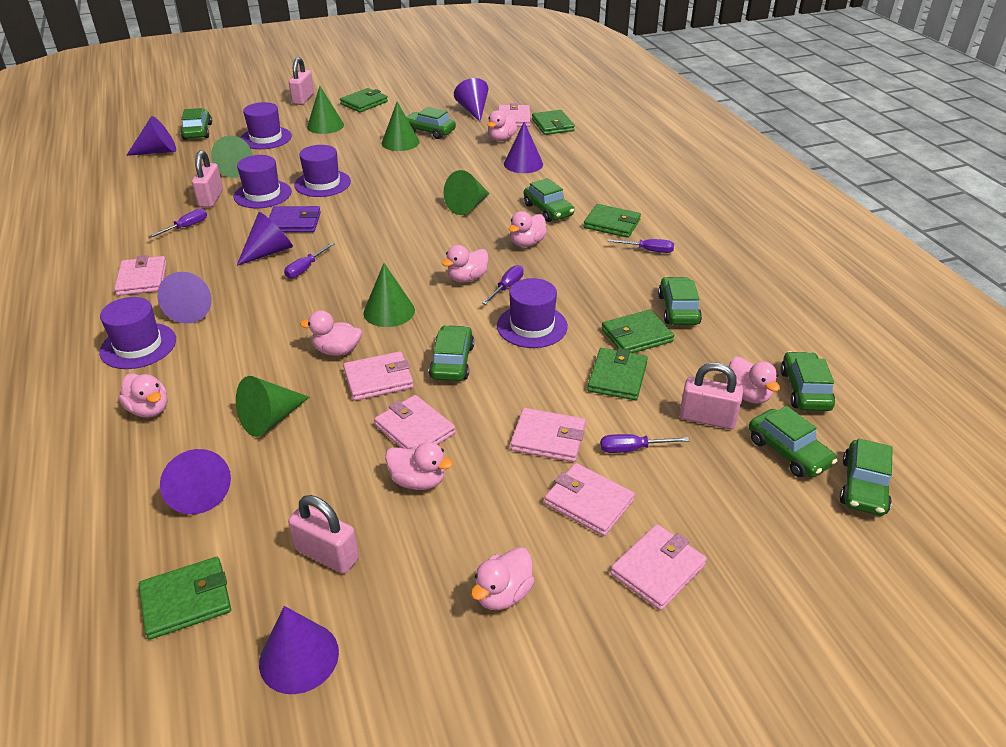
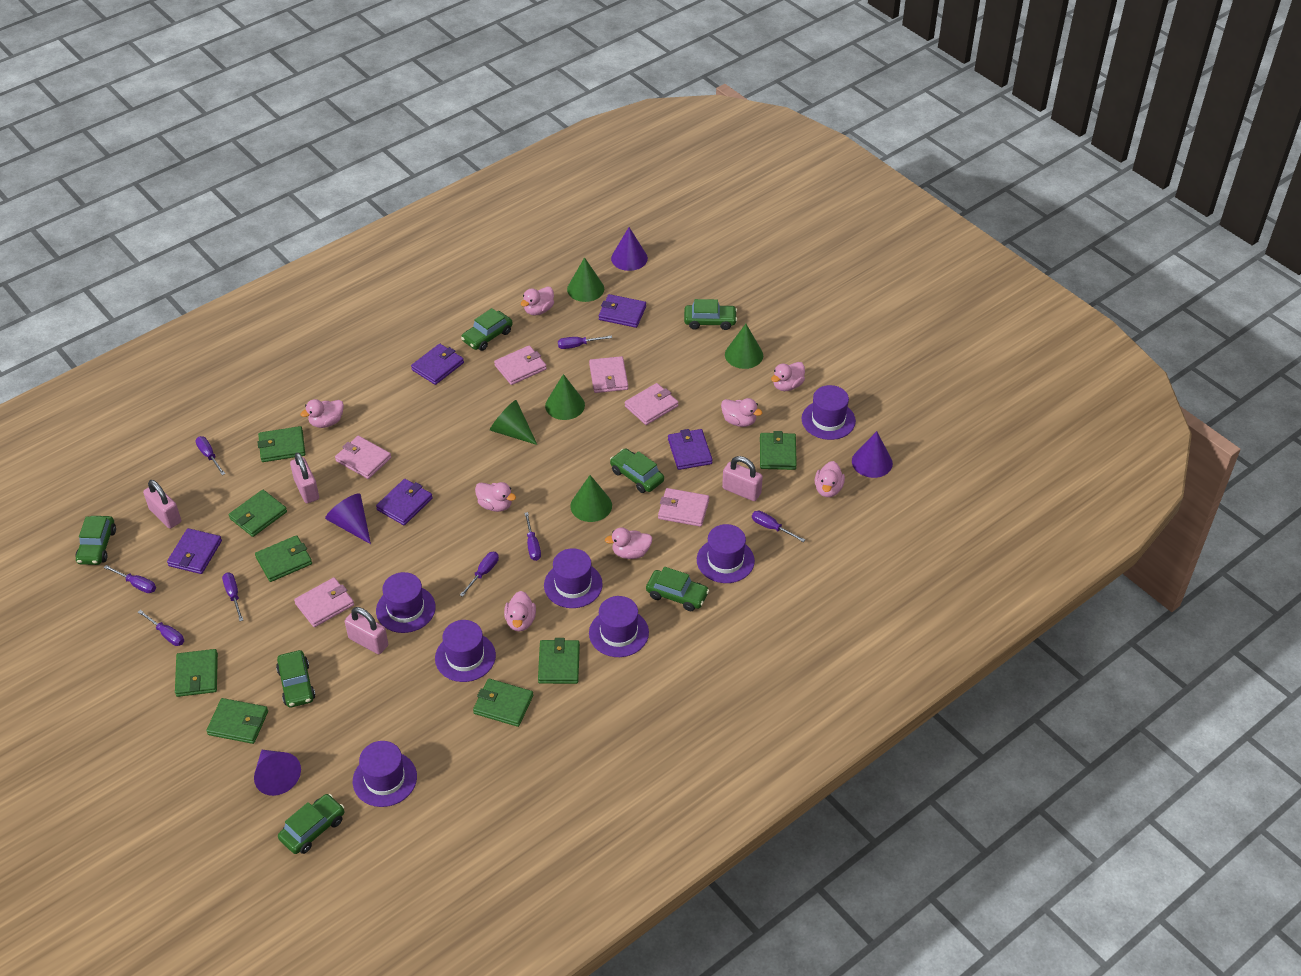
green car: 8 -> 7
green cone: 6 -> 5
green wallet: 6 -> 8
pink wallet: 7 -> 6
purple cone: 7 -> 4
purple hat: 5 -> 7
purple screwdriver: 5 -> 8
purple wallet: 1 -> 5

